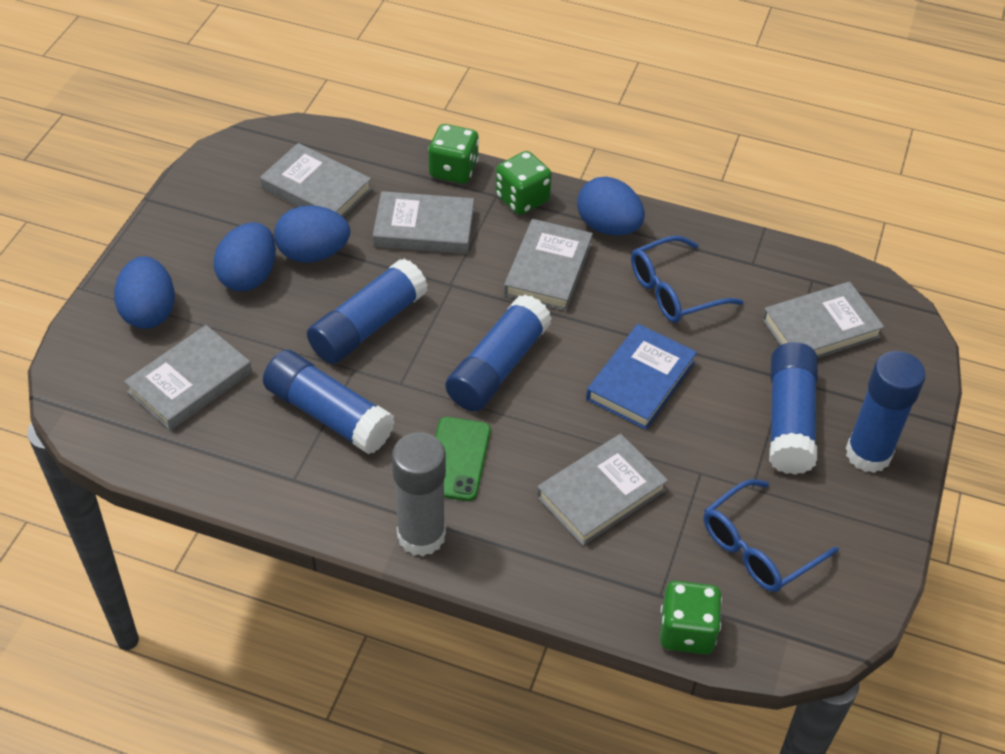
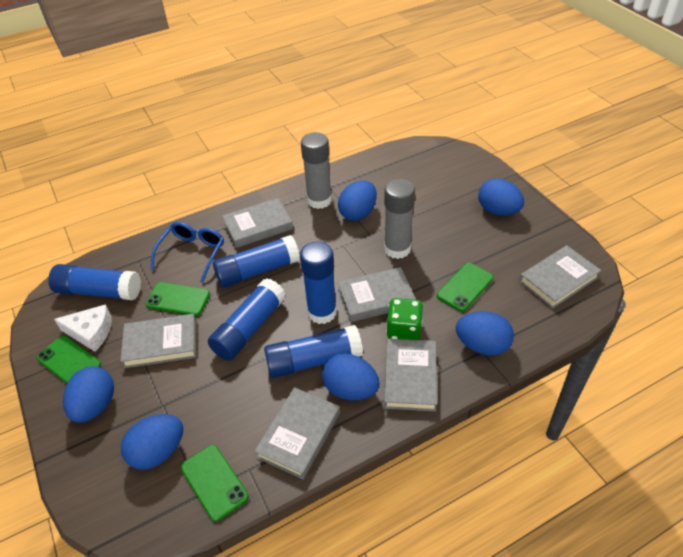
blue book: 1 -> 0
blue egg: 4 -> 6
blue glasses: 2 -> 1
green dice: 3 -> 1
green phone: 1 -> 4
grey glue stick: 1 -> 2
white cheese: 0 -> 1

